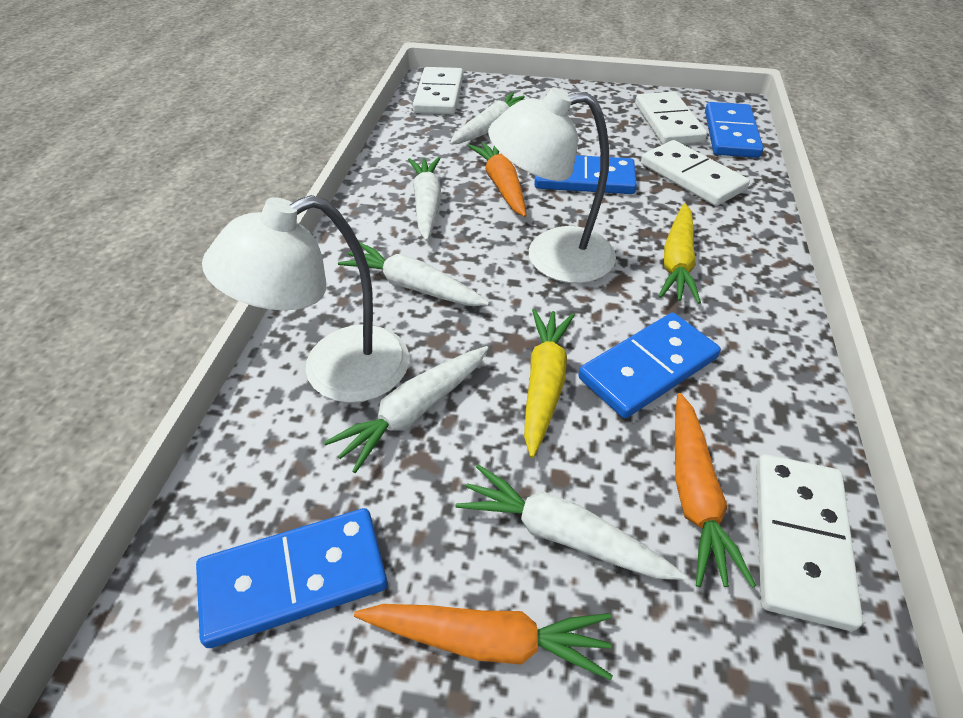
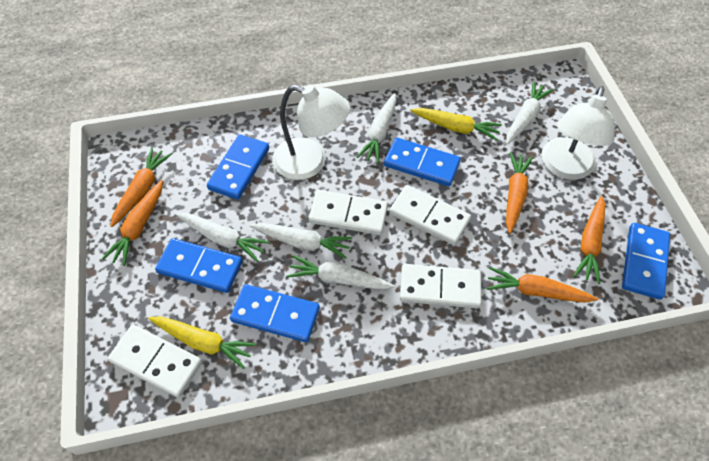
blue domino: 4 -> 5
orange carrot: 3 -> 5

